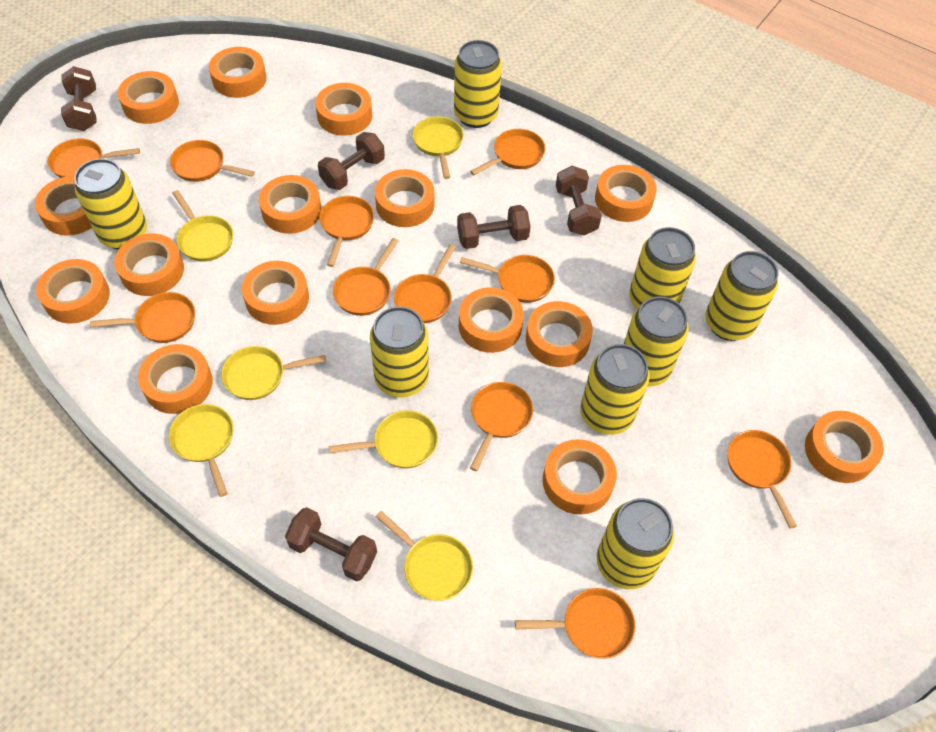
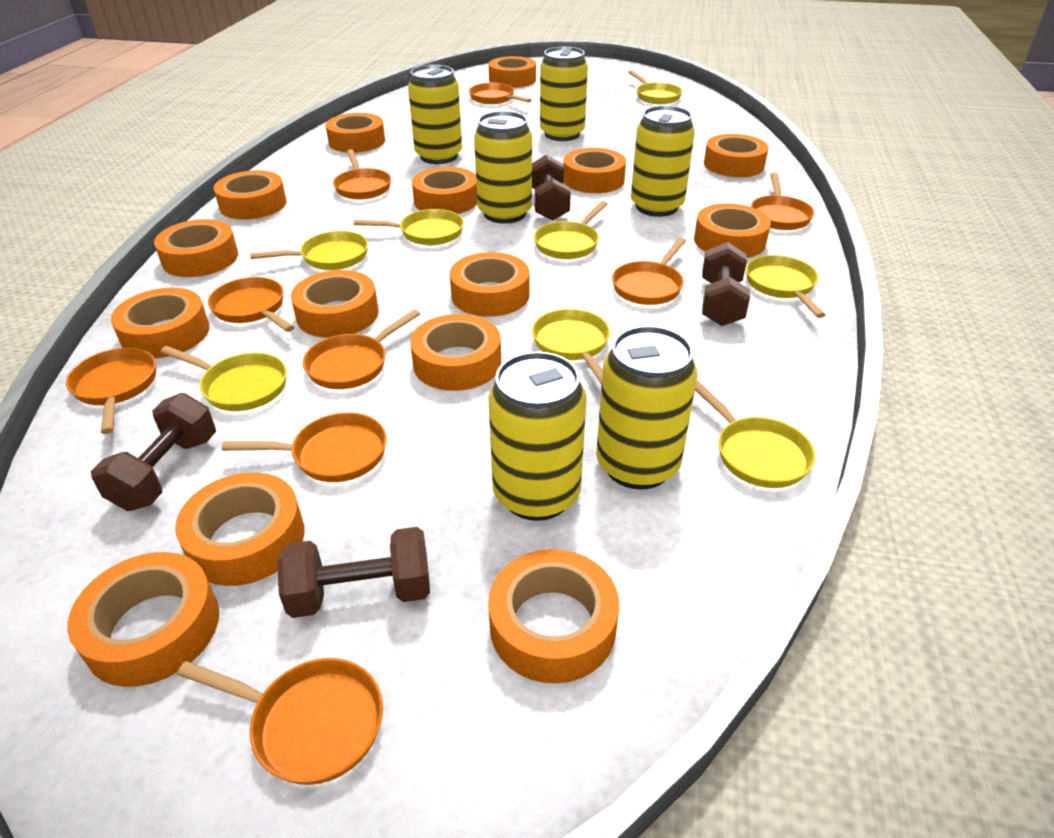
brown dumbbell: 5 -> 4
orange pan: 11 -> 9
yellow can: 8 -> 6
yellow pan: 6 -> 8

